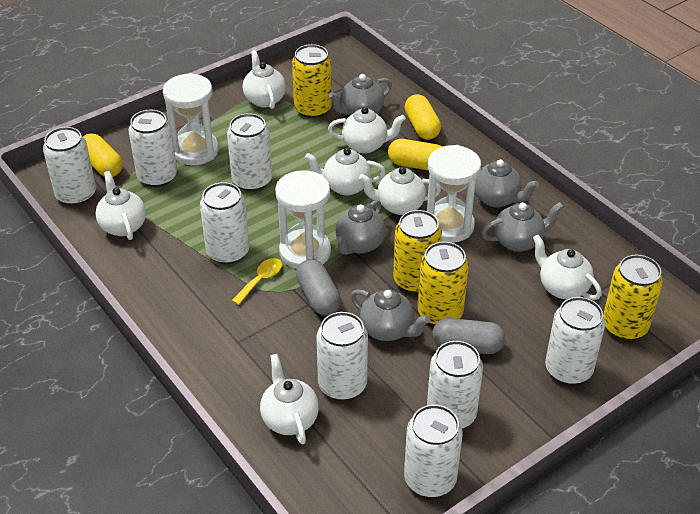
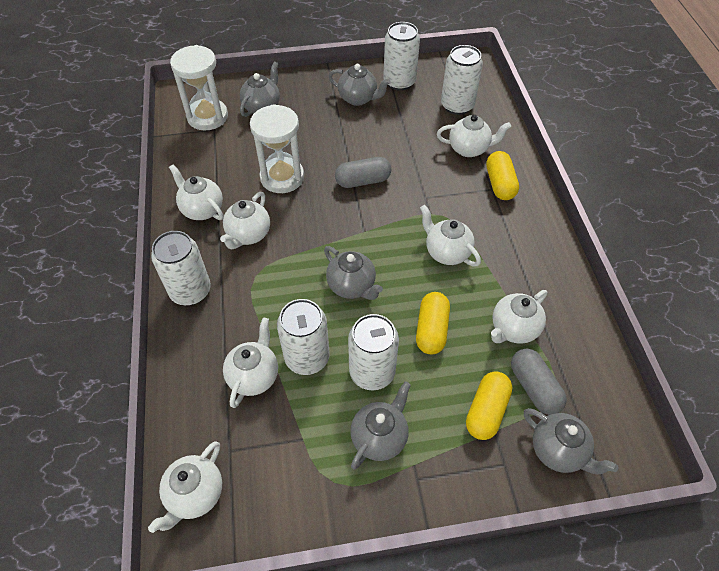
white can: 8 -> 5
white hourglass: 3 -> 2
yellow can: 4 -> 0
yellow spoon: 1 -> 0

